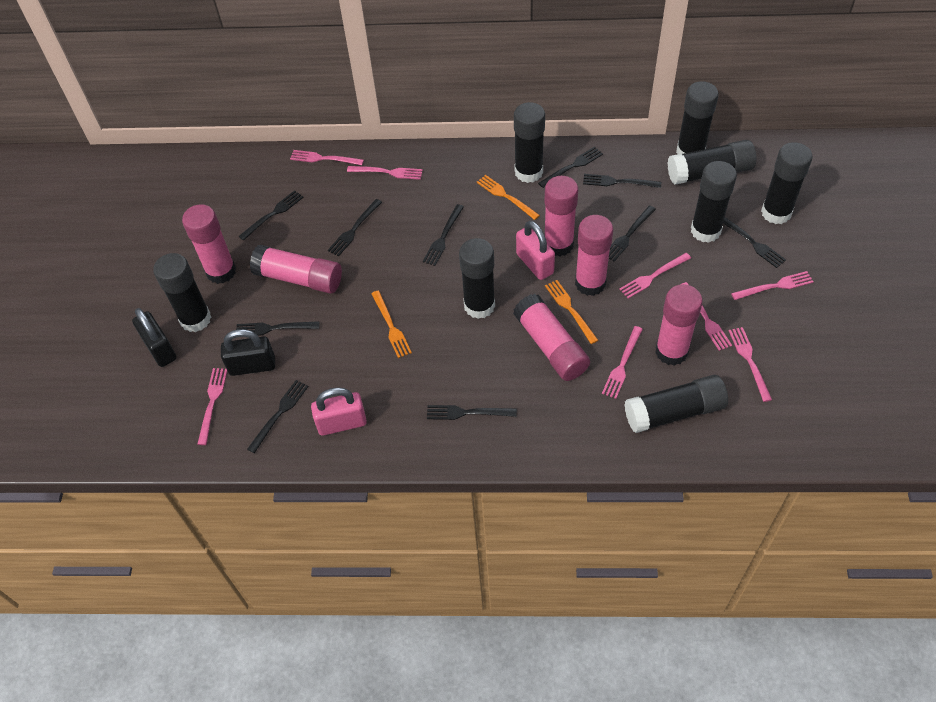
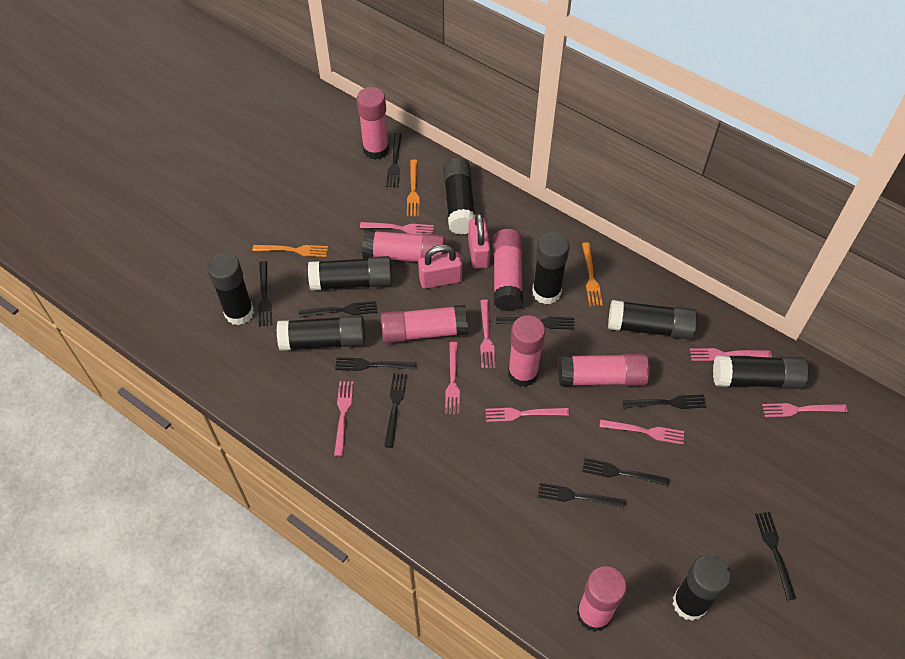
black padlock: 2 -> 0
pink glue stick: 6 -> 7

